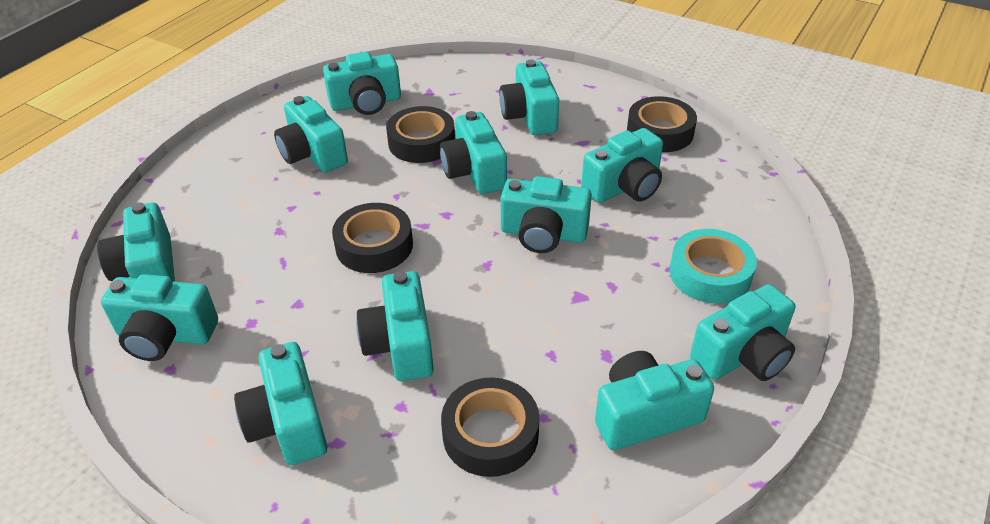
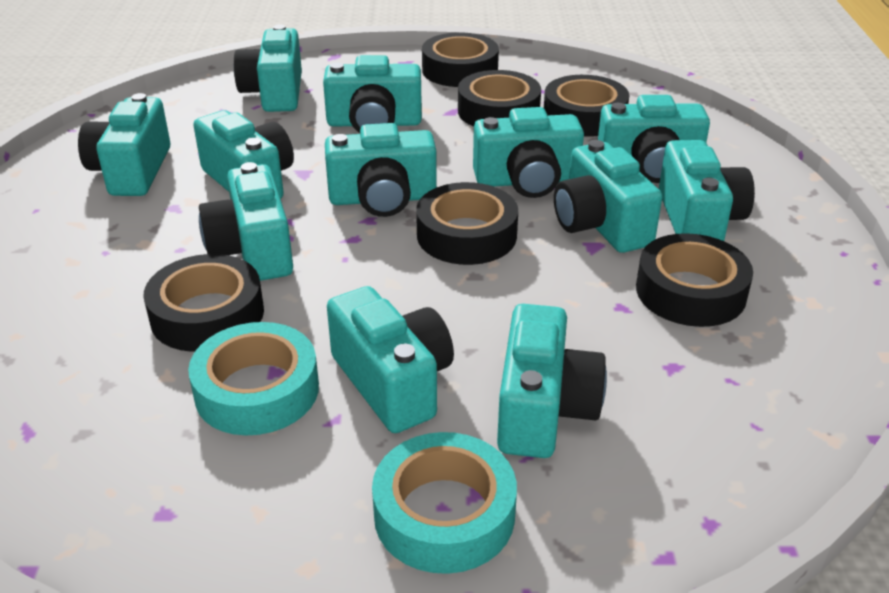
black tape: 4 -> 6
turquoise tape: 1 -> 2

